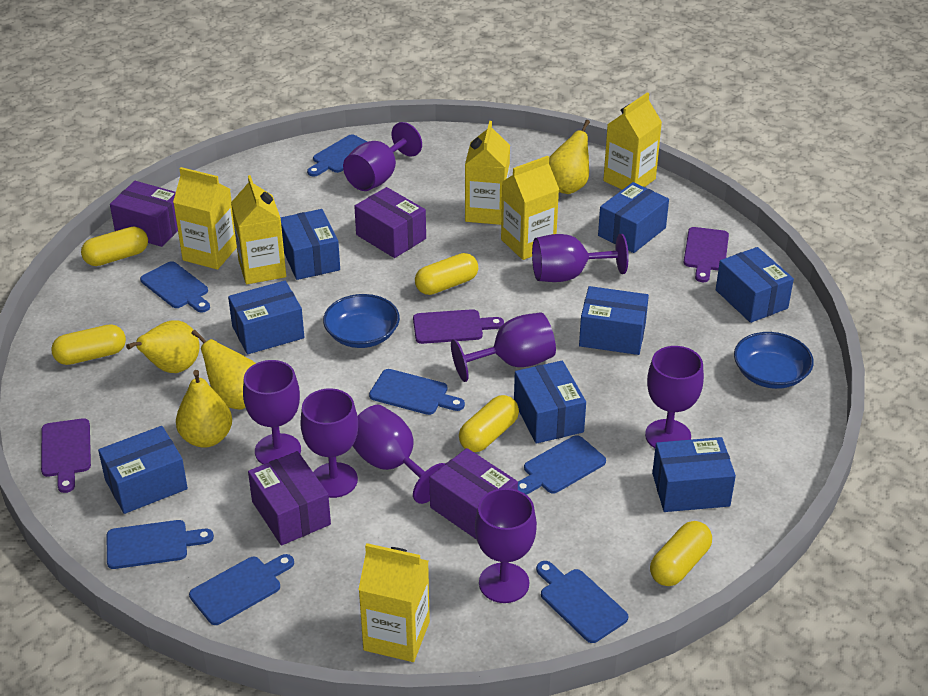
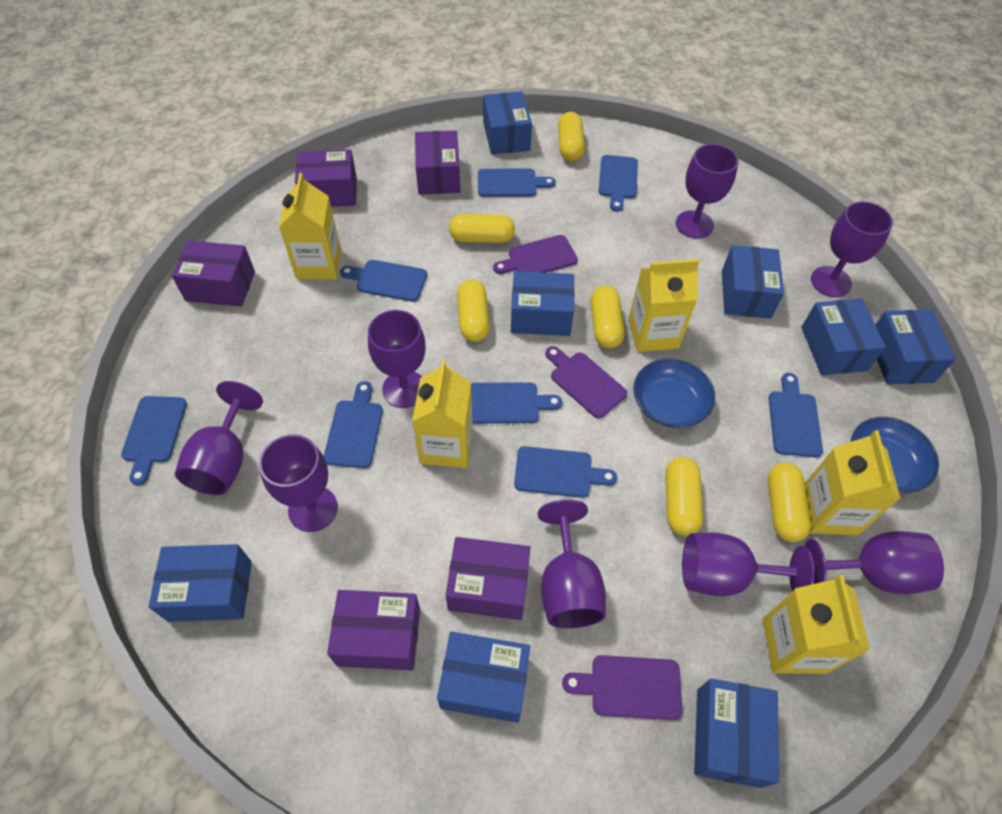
blue cutting board: 7 -> 8
purple box: 4 -> 5
yellow capsule: 5 -> 6
yellow carton: 6 -> 5
yellow pear: 4 -> 0

